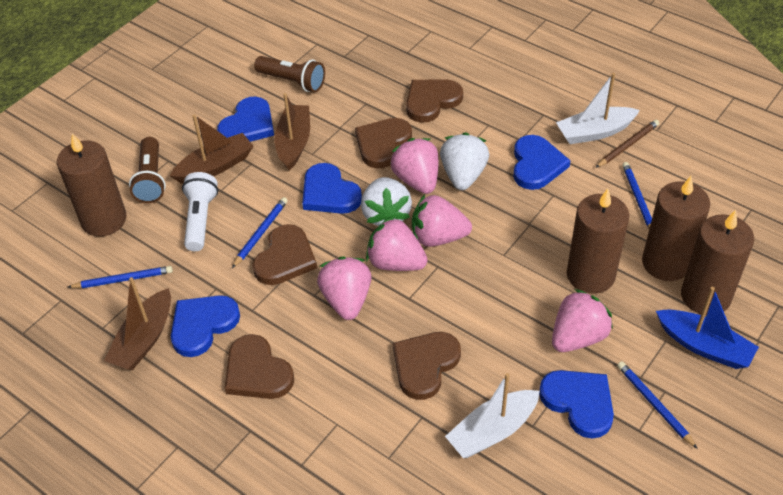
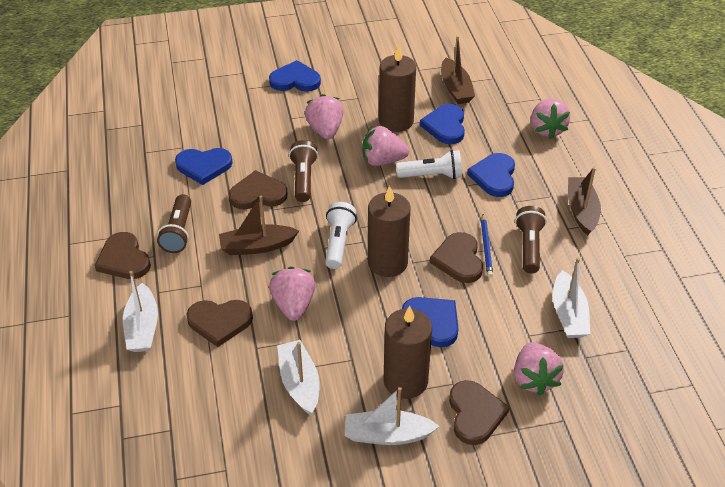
blue boat: 1 -> 0
blue pencil: 4 -> 1
brown candle: 4 -> 3
brown flashlight: 2 -> 3
brown pencil: 1 -> 0
white boat: 2 -> 4
white flashlight: 1 -> 2
white strawberry: 2 -> 0

